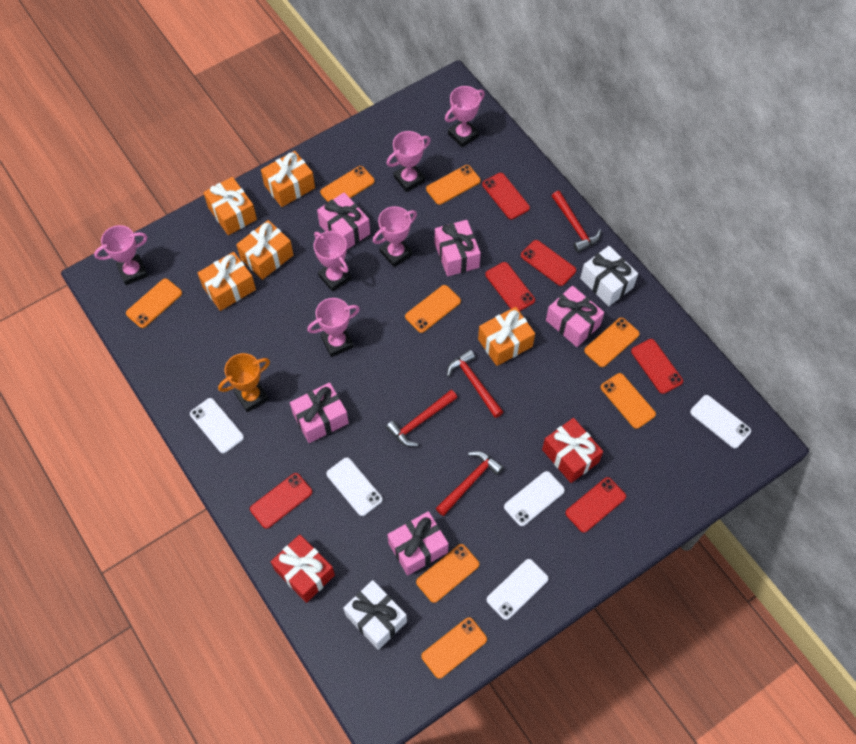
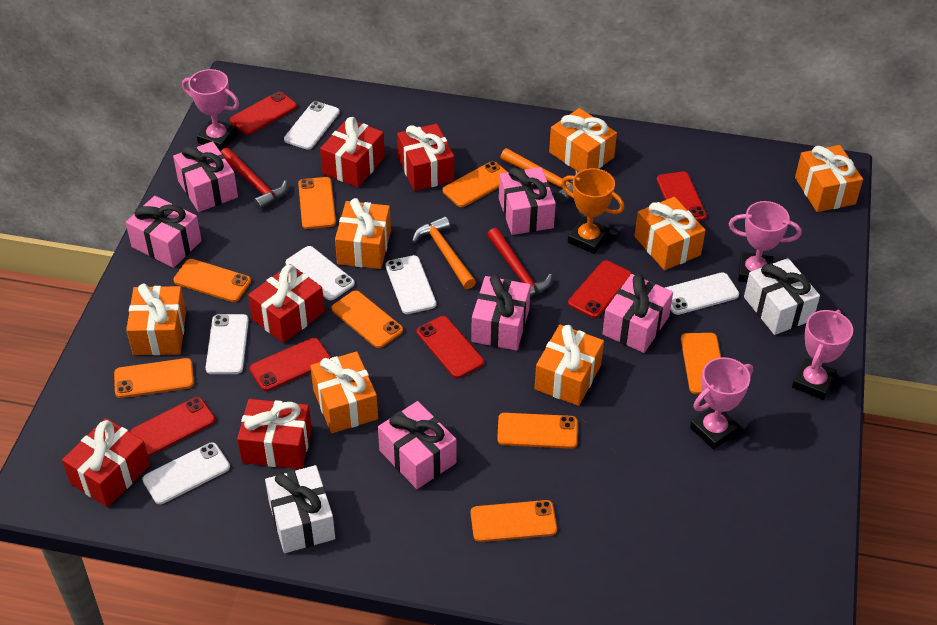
orange gift: 5 -> 7
orange hammer: 0 -> 2
pink gift: 5 -> 6
pink trophy: 6 -> 4
red gift: 2 -> 5
red hammer: 4 -> 2
white phone: 5 -> 6

